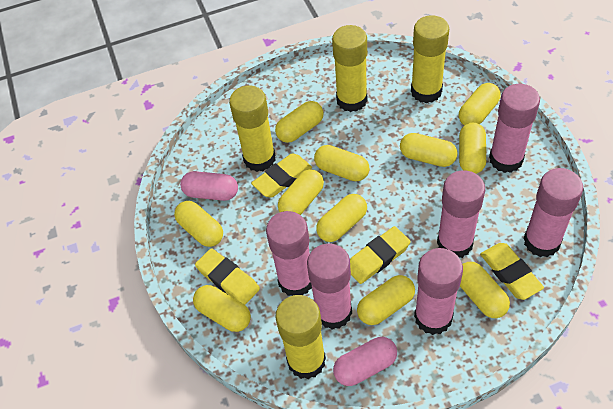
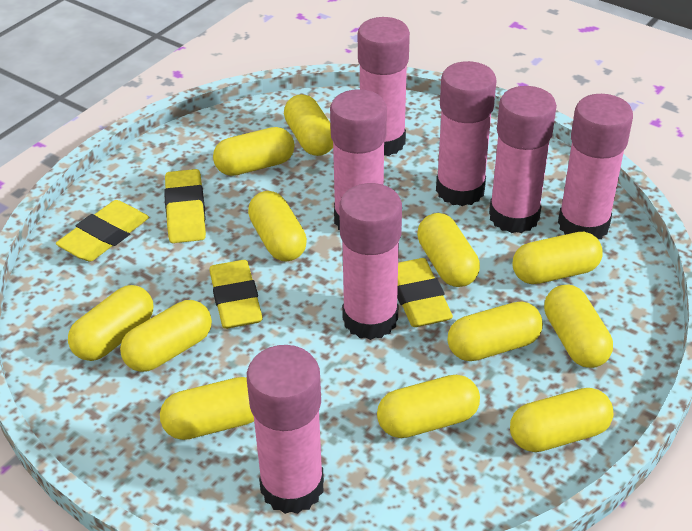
pink capsule: 2 -> 0
pink glue stick: 6 -> 7
yellow capsule: 11 -> 12
yellow glue stick: 4 -> 0

